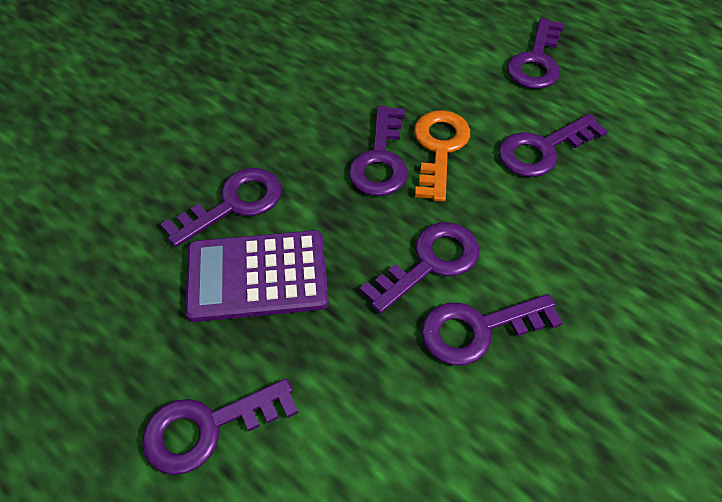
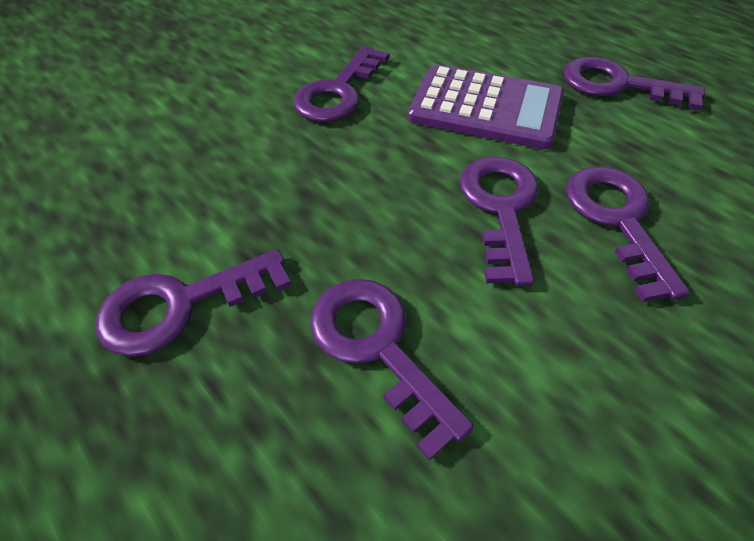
orange key: 1 -> 0
purple key: 7 -> 6

